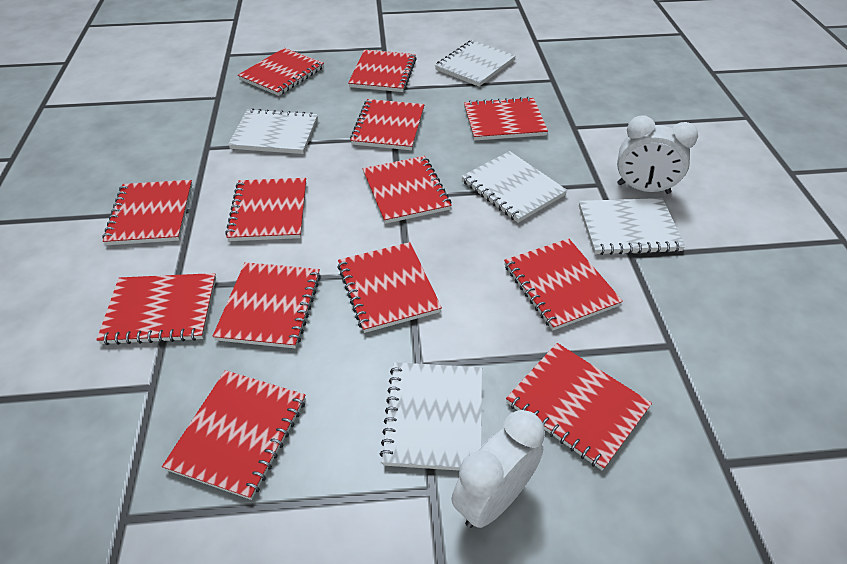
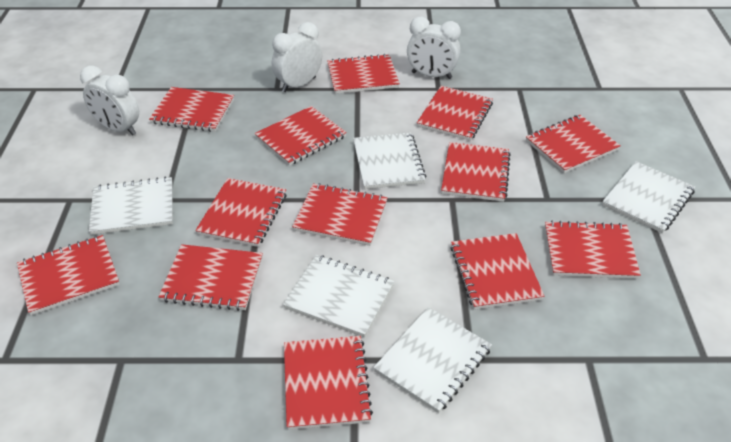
white clock: 2 -> 3

